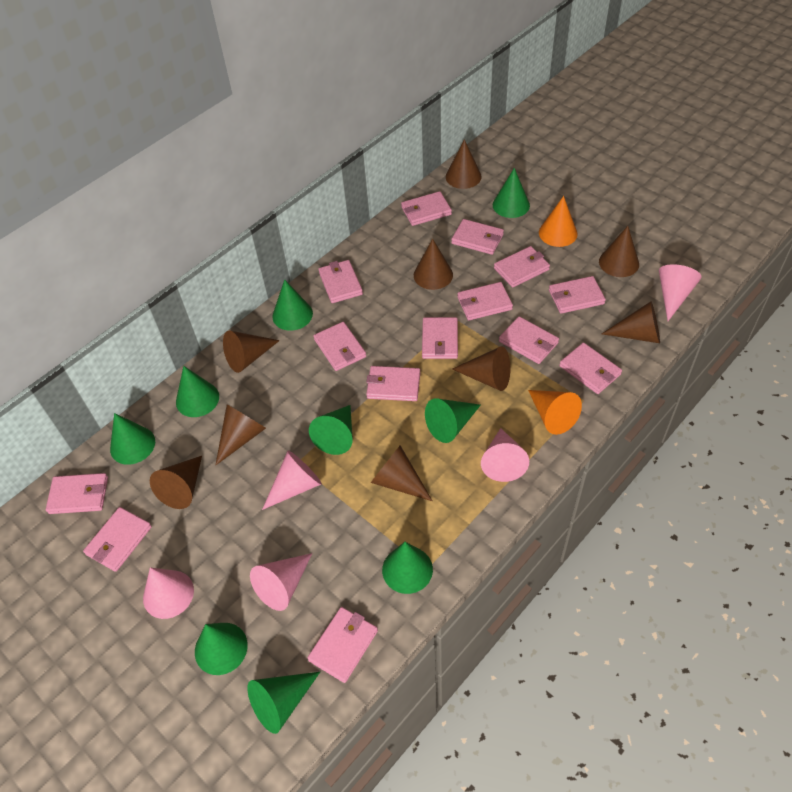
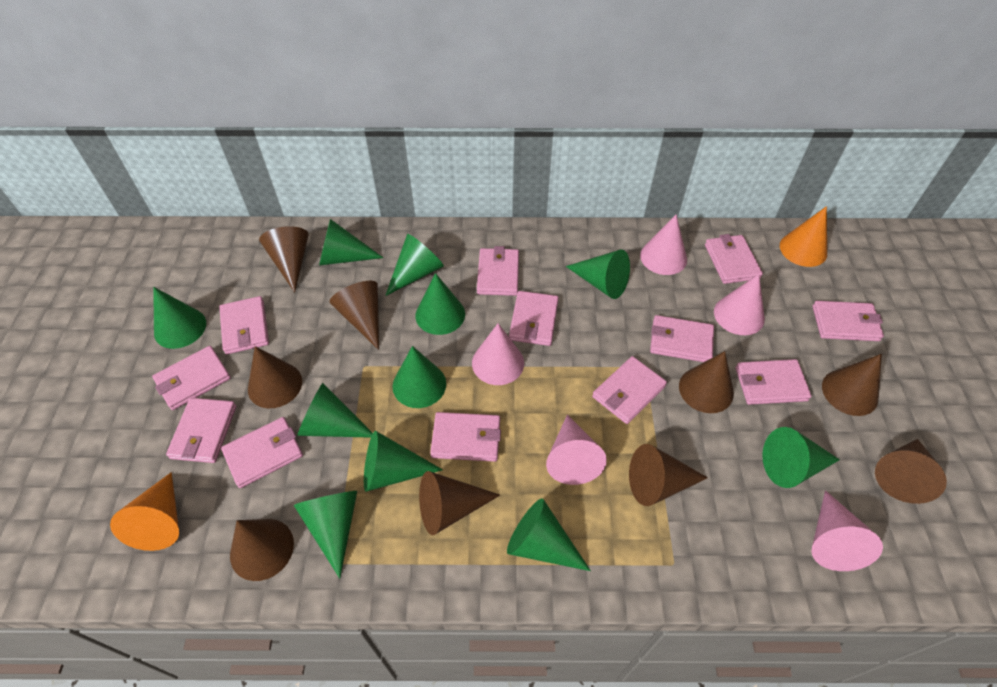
green cone: 9 -> 11
pink wallet: 14 -> 12

